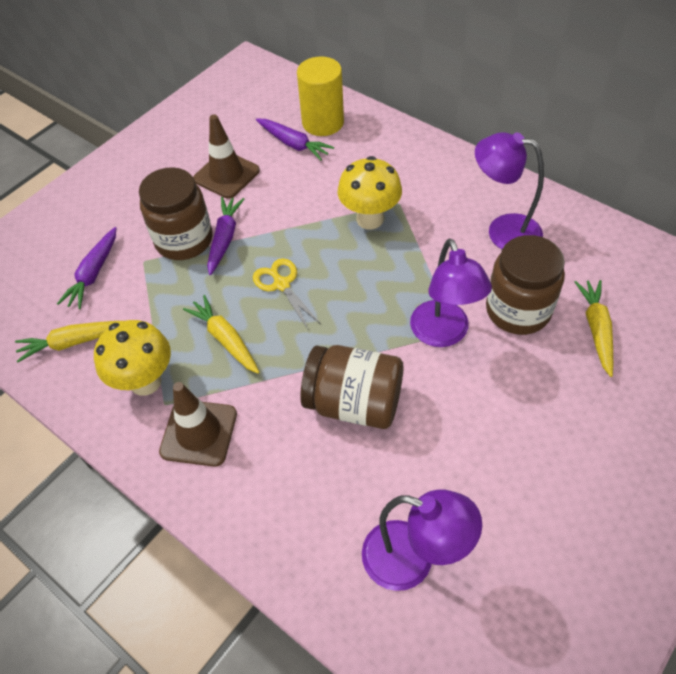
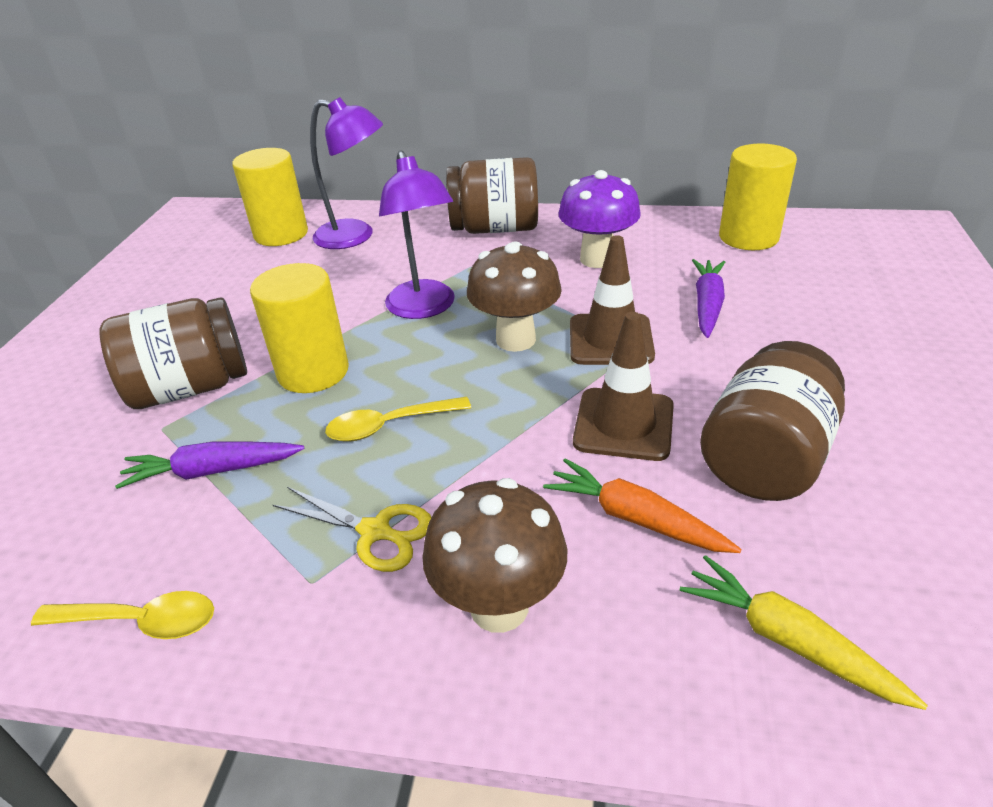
brown mushroom: 0 -> 2
orange carrot: 0 -> 1
purple carrot: 3 -> 2
purple lamp: 3 -> 2
purple mushroom: 0 -> 1
yellow carrot: 3 -> 1
yellow cylinder: 1 -> 3
yellow mushroom: 2 -> 0
yellow spoon: 0 -> 2

